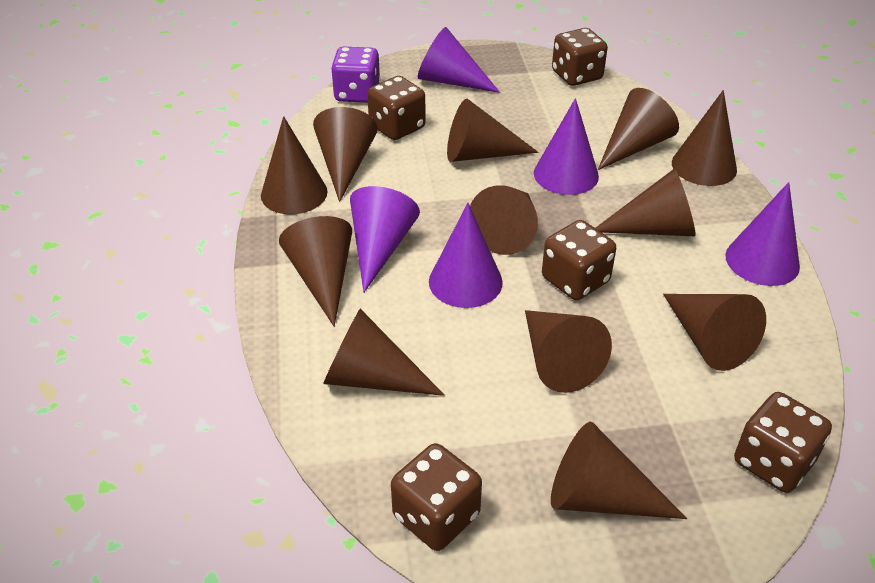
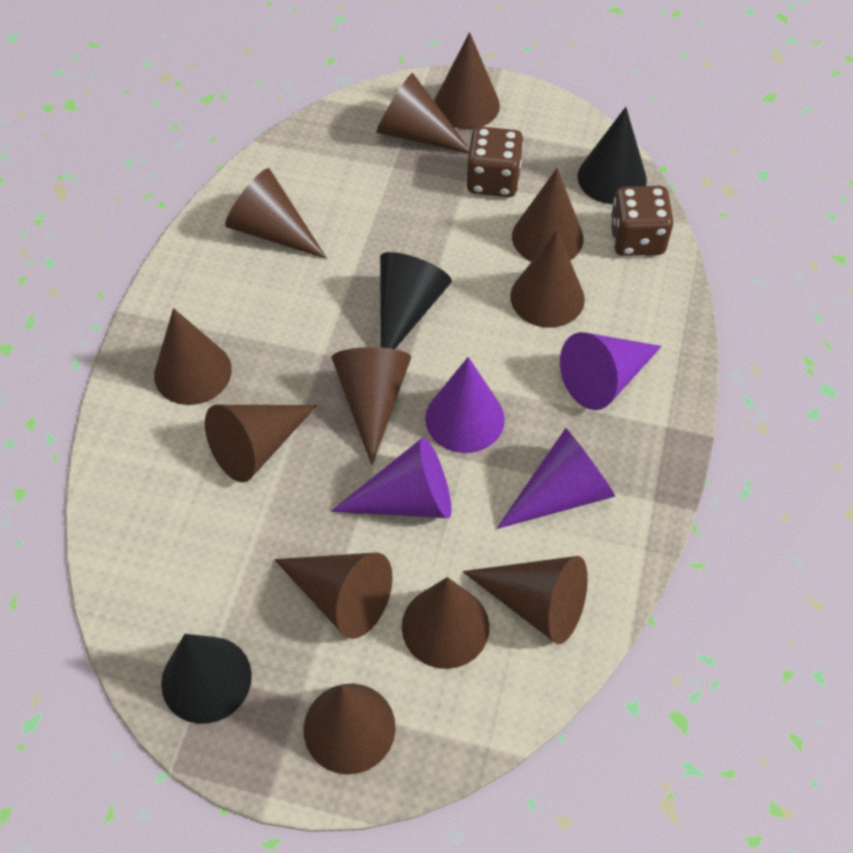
black cone: 0 -> 3
brown dice: 5 -> 2
purple cone: 5 -> 4
purple dice: 1 -> 0

